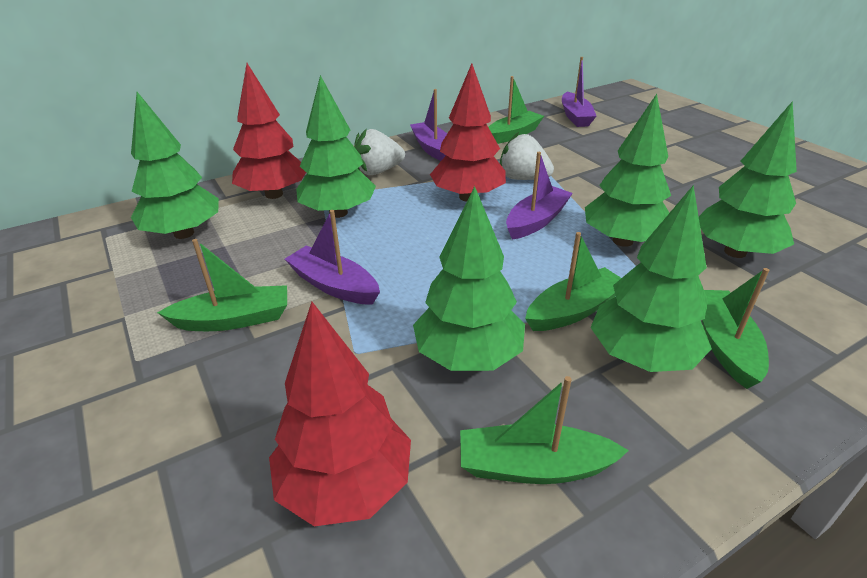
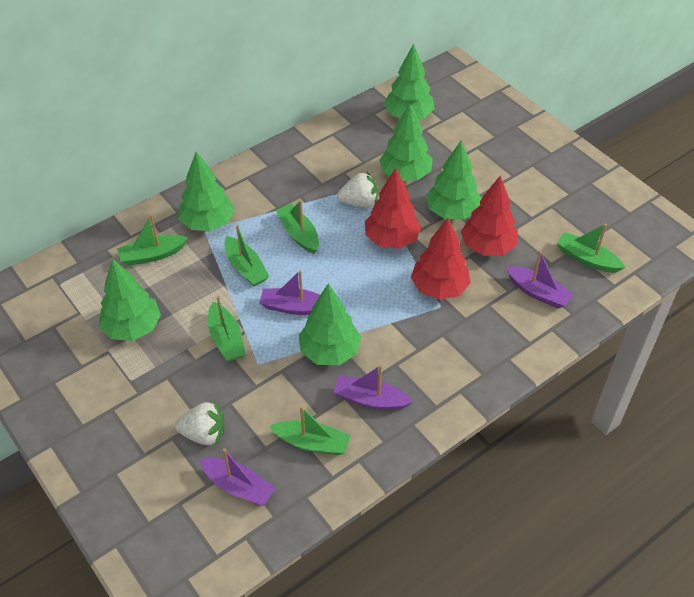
green boat: 5 -> 6

